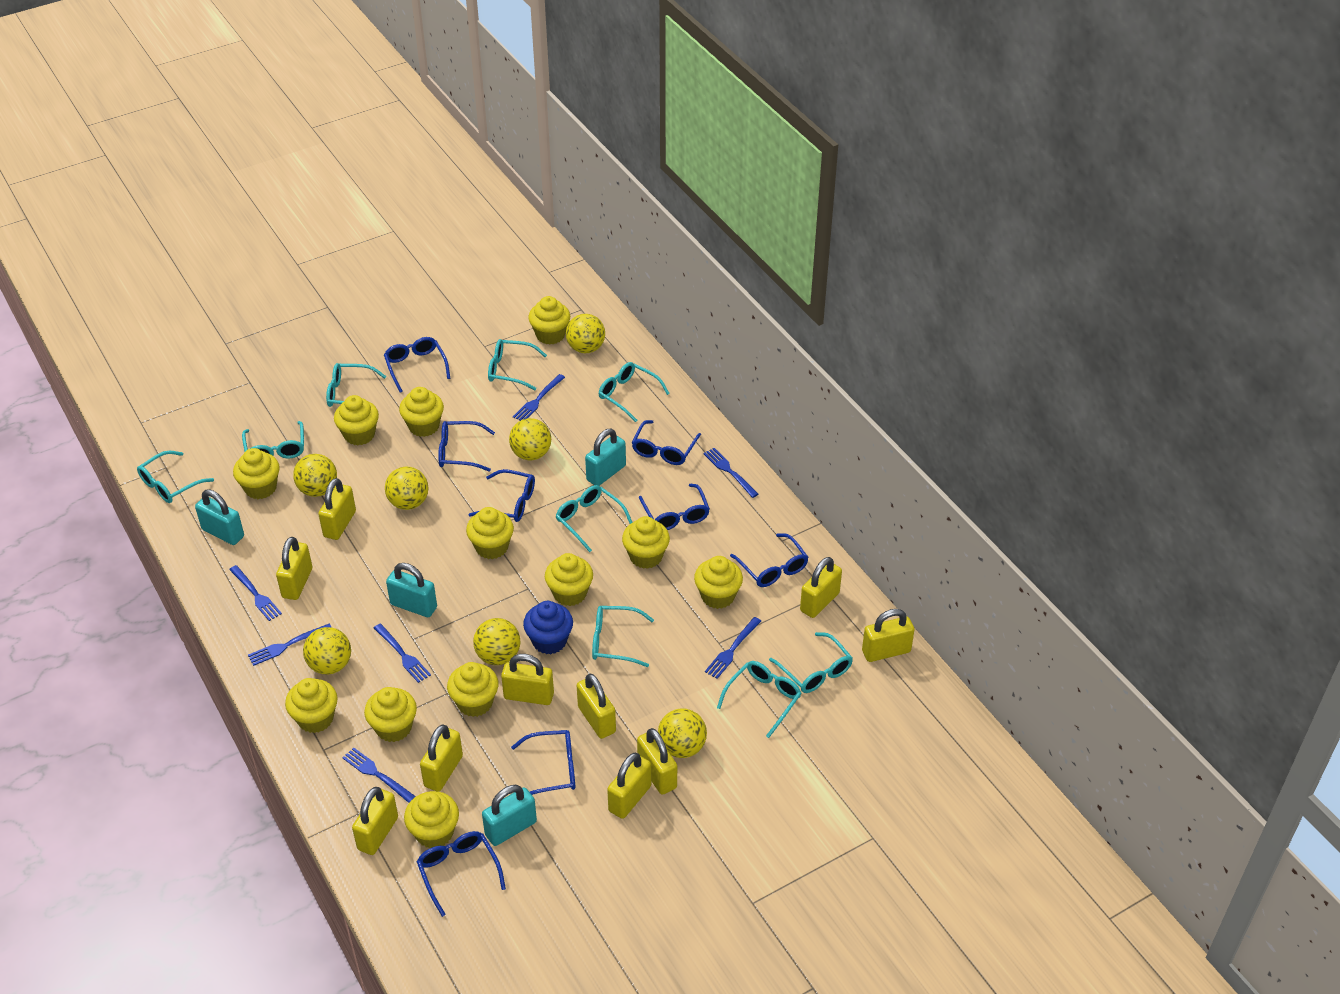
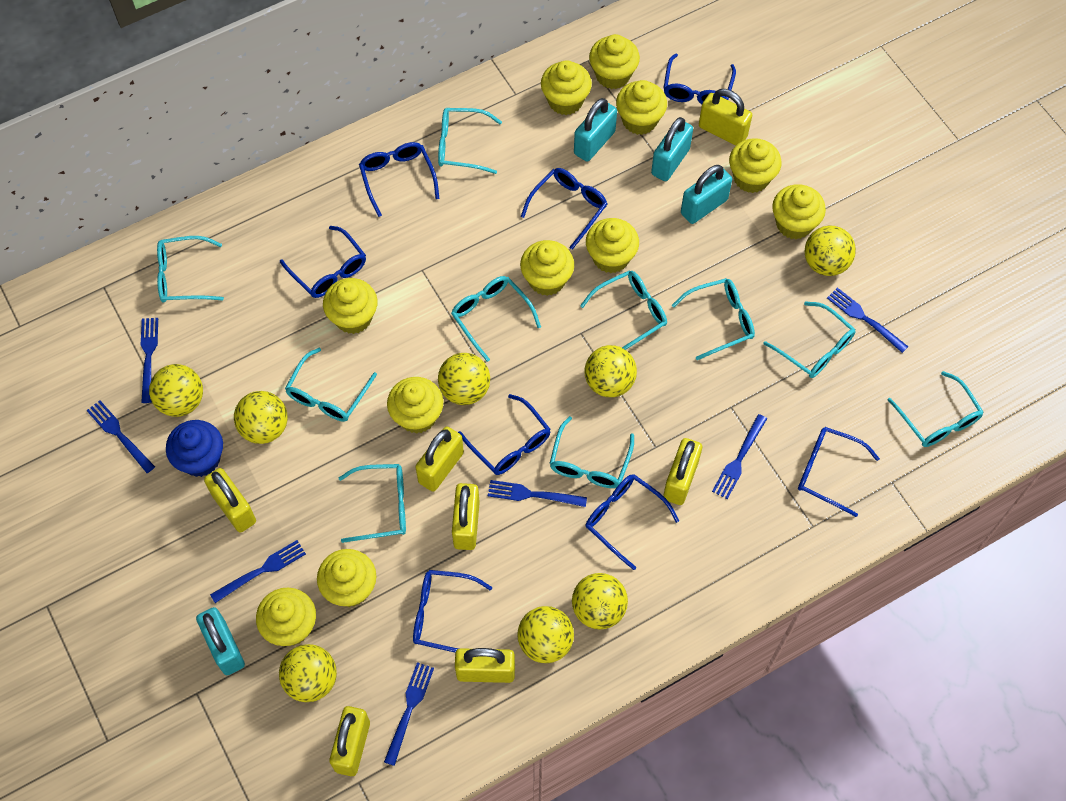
turquoise glasses: 9 -> 10
yellow ball: 7 -> 8
yellow cupcake: 12 -> 11
yellow padlock: 10 -> 7

